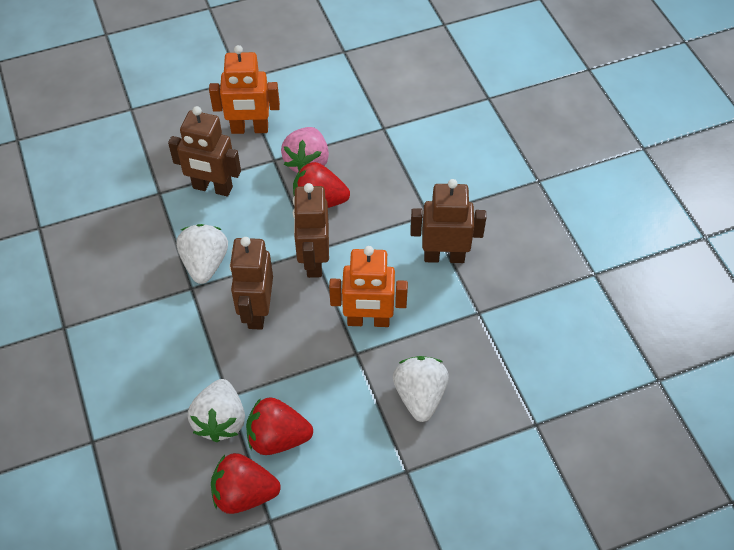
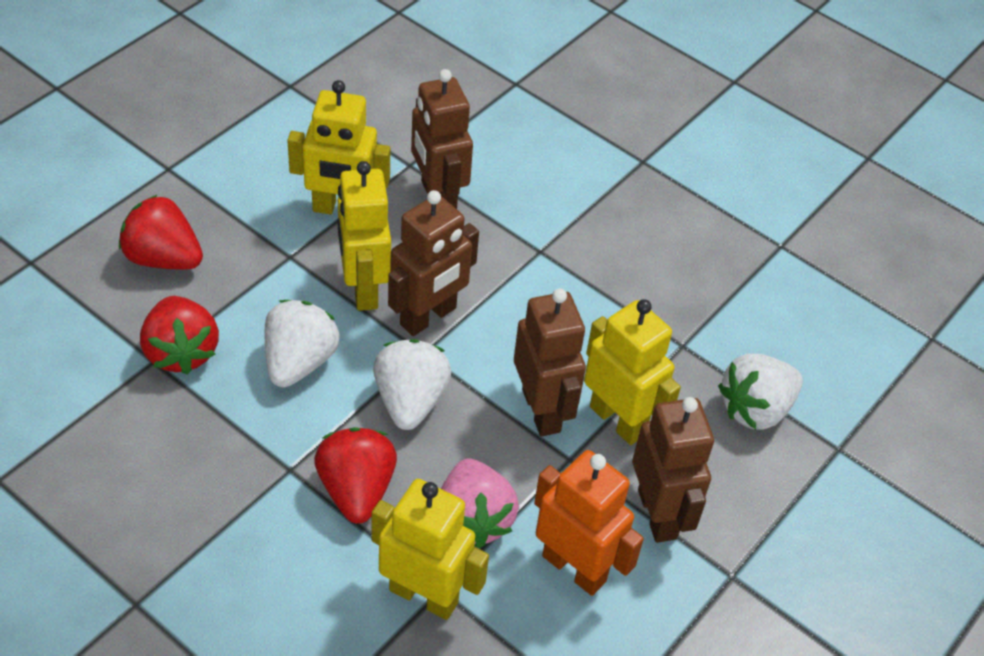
orange robot: 2 -> 1
yellow robot: 0 -> 4

